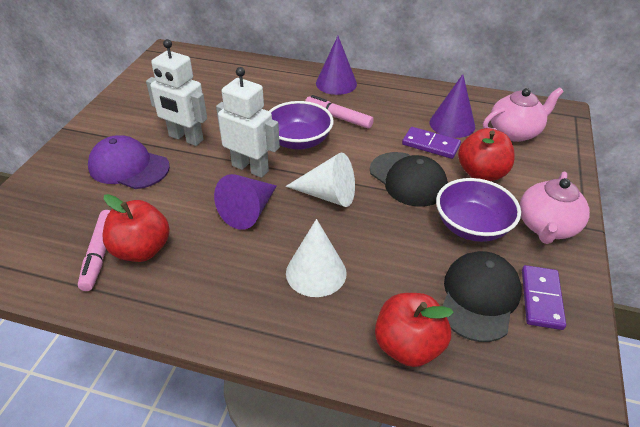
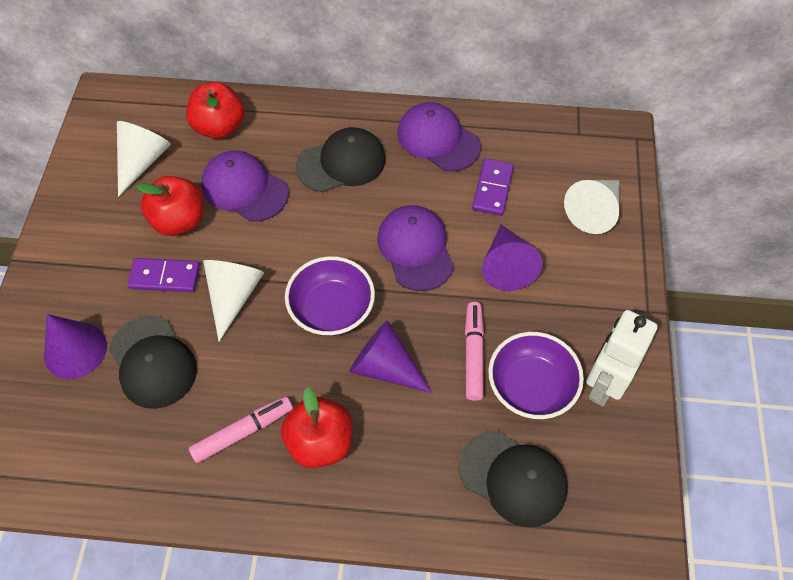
black cap: 2 -> 3
pink teapot: 2 -> 0
purple cap: 1 -> 3
white cone: 2 -> 3
white robot: 2 -> 1

